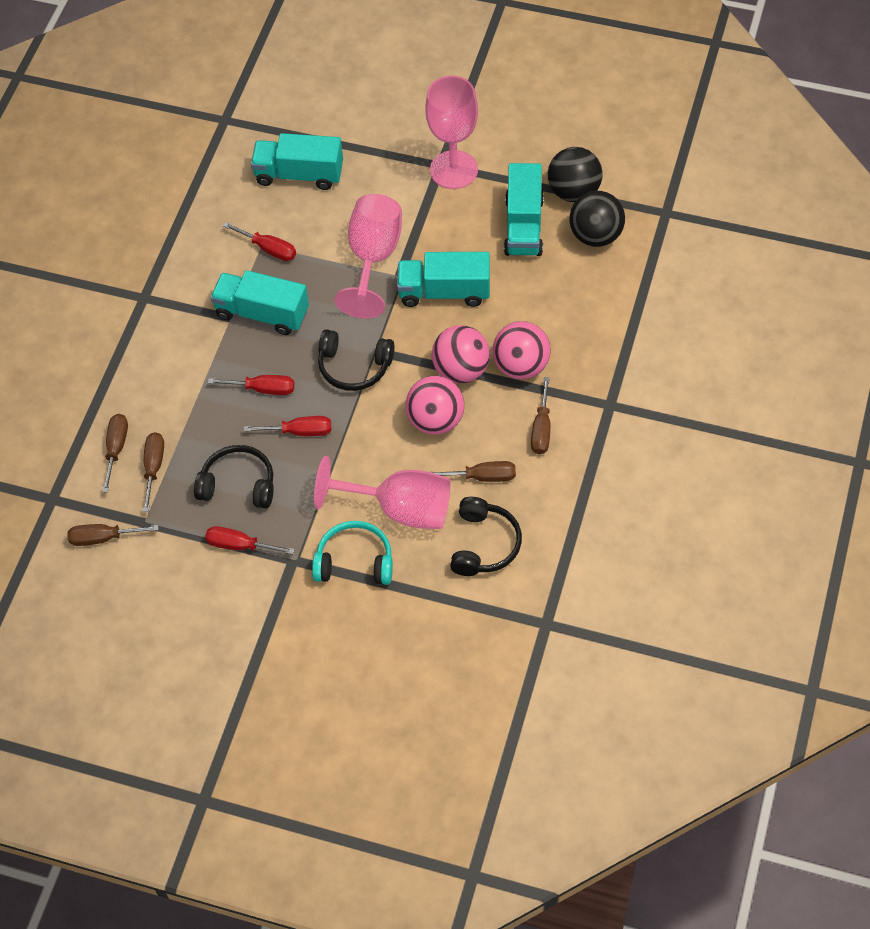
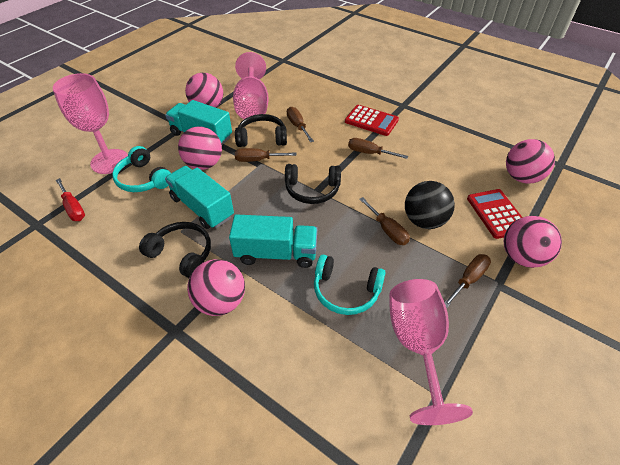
black ball: 2 -> 1
pink ball: 3 -> 5
red calculator: 0 -> 2
red screwdriver: 4 -> 1
turquoise headphones: 1 -> 2
turquoise truck: 4 -> 3

